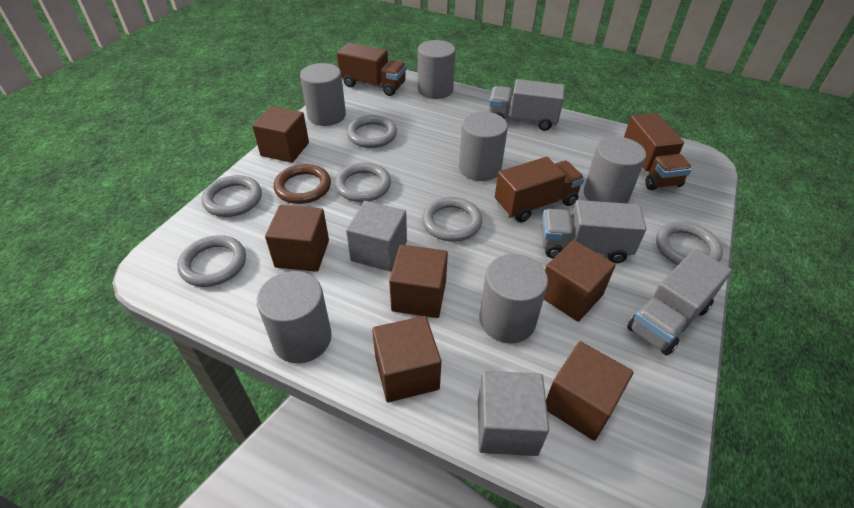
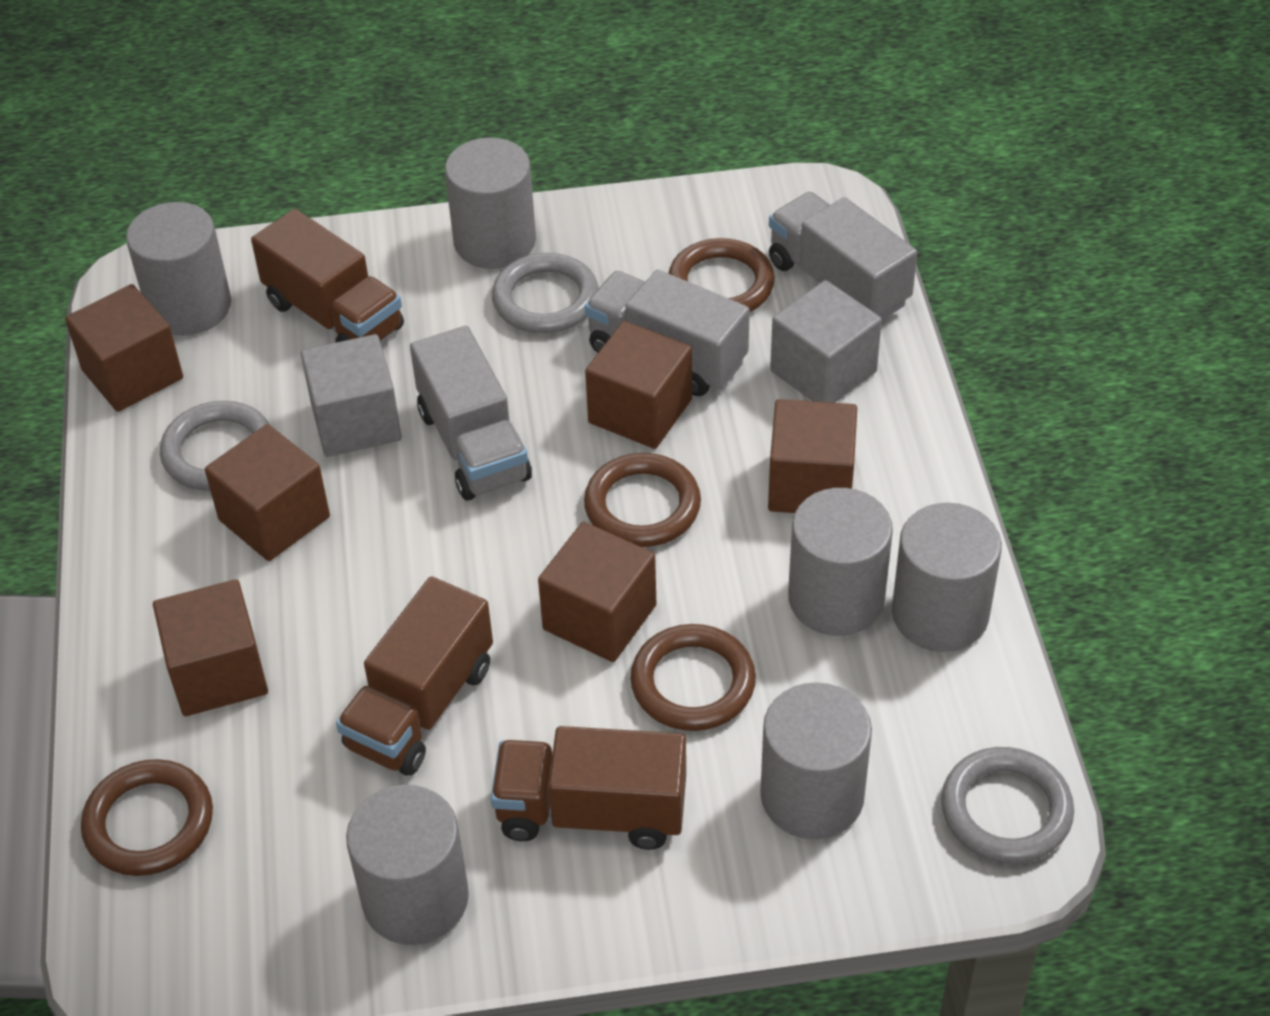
brown ring: 1 -> 4
grey ring: 6 -> 3

